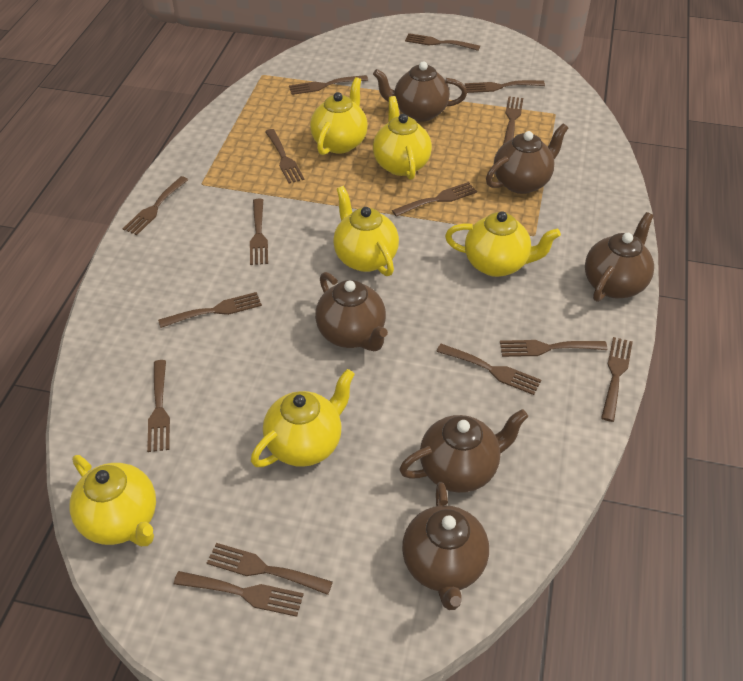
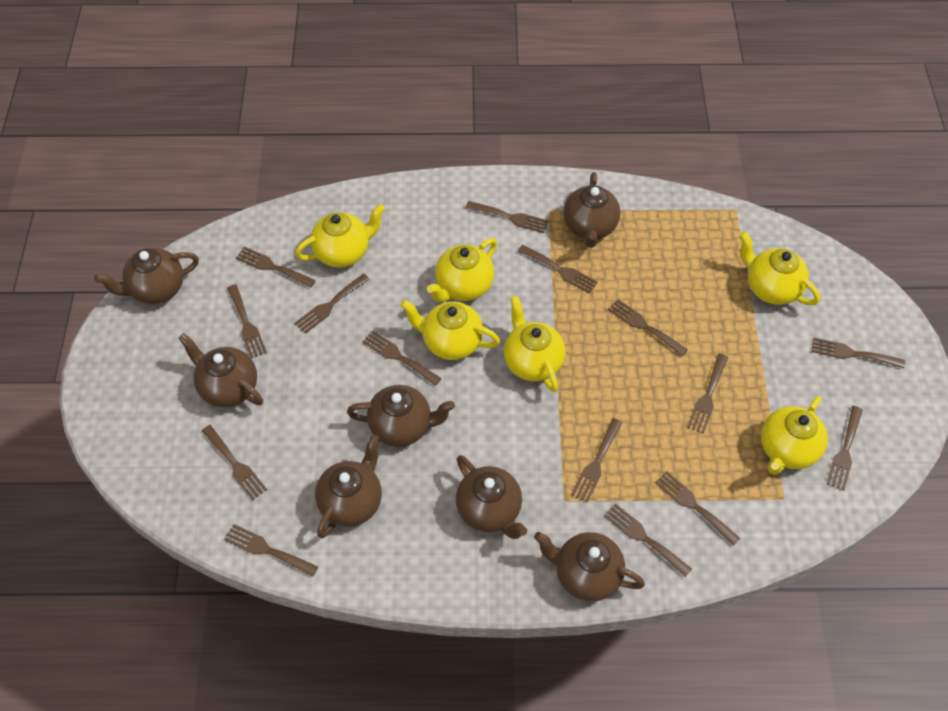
brown teapot: 6 -> 7

